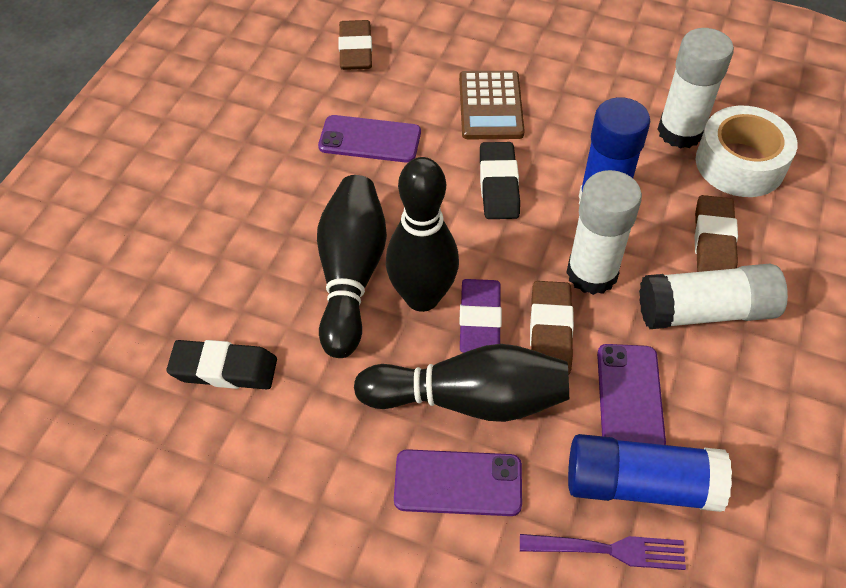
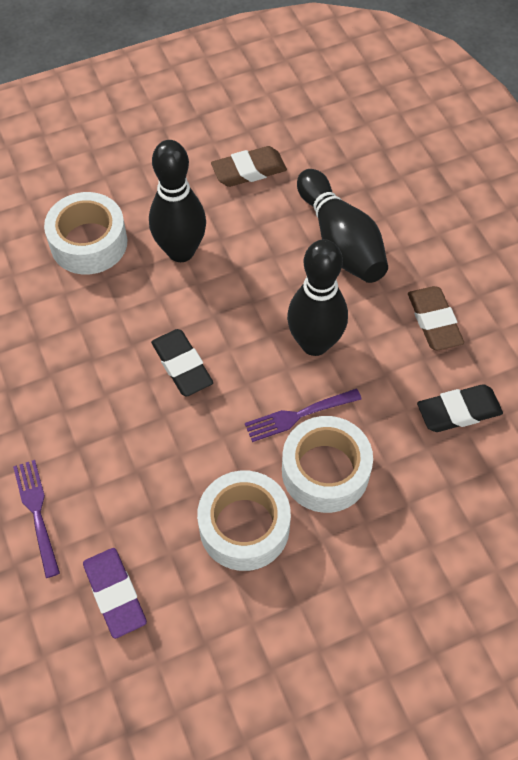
blue glue stick: 2 -> 0
brown calculator: 1 -> 0
brown eraser: 3 -> 2
purple fork: 1 -> 2
purple phone: 3 -> 0
white glue stick: 3 -> 0
white tape: 1 -> 3

